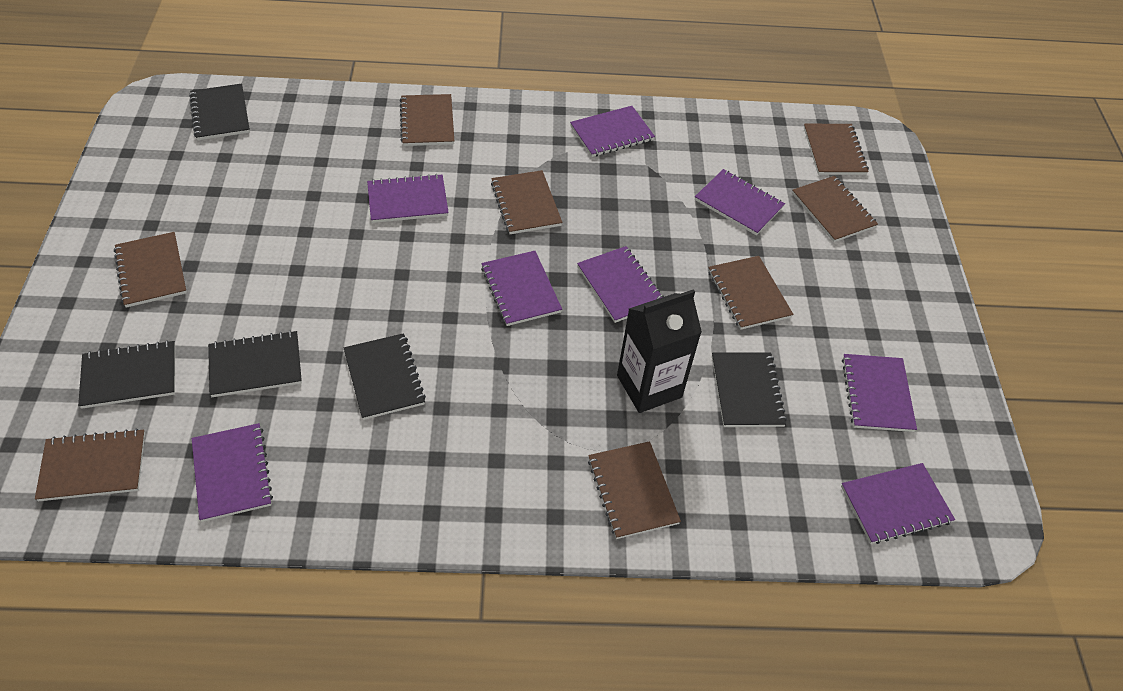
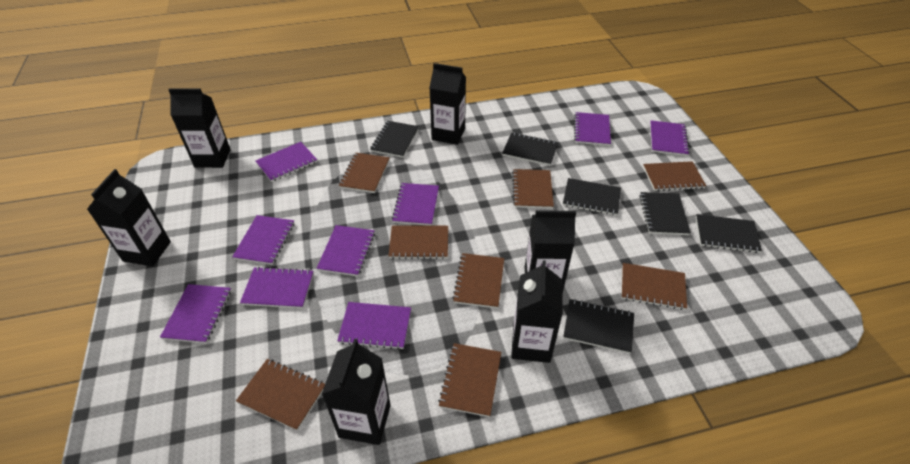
black carton: 1 -> 6
black notebook: 5 -> 6
purple notebook: 8 -> 9

